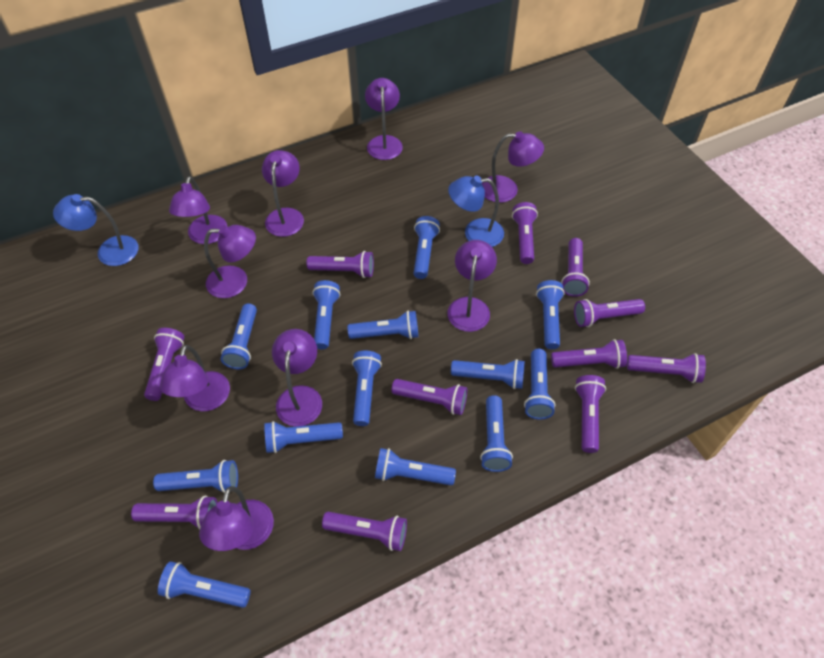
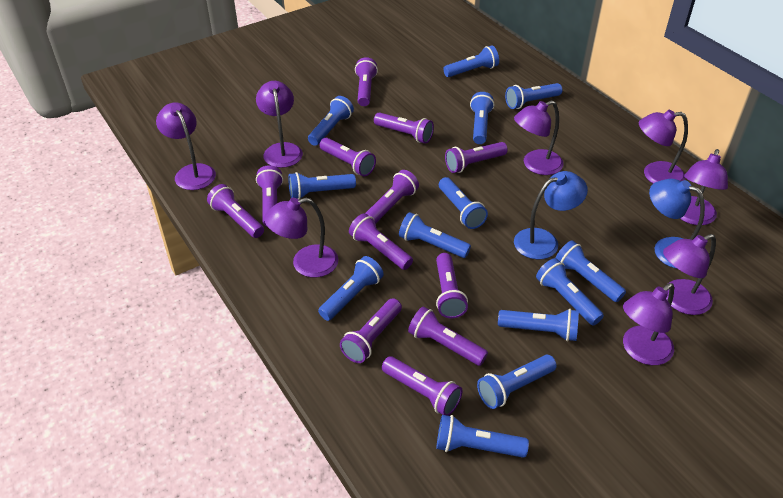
purple flashlight: 11 -> 12
purple lamp: 9 -> 8

